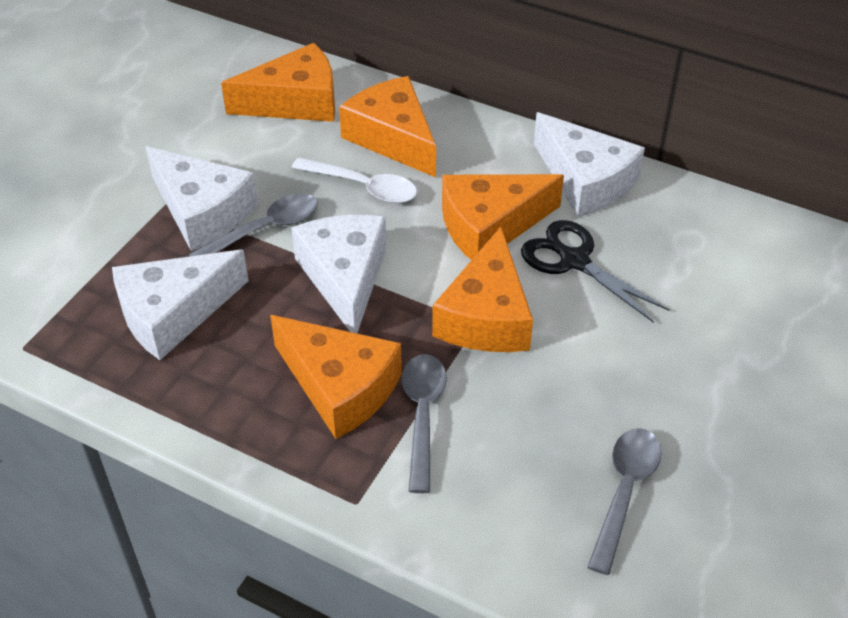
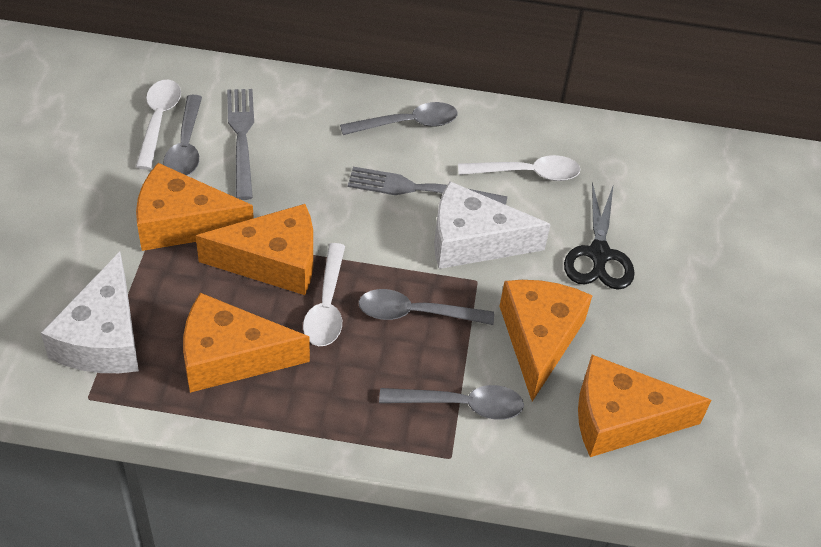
grey fork: 0 -> 2
grey spoon: 3 -> 4
white cheese: 4 -> 2
white spoon: 1 -> 3

